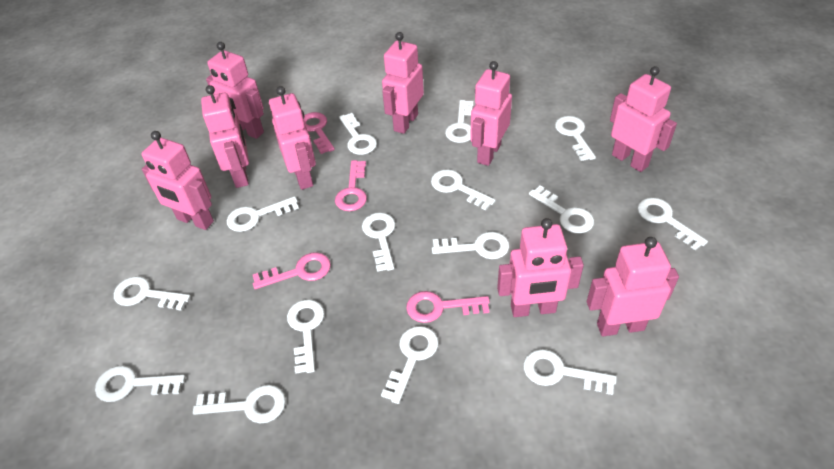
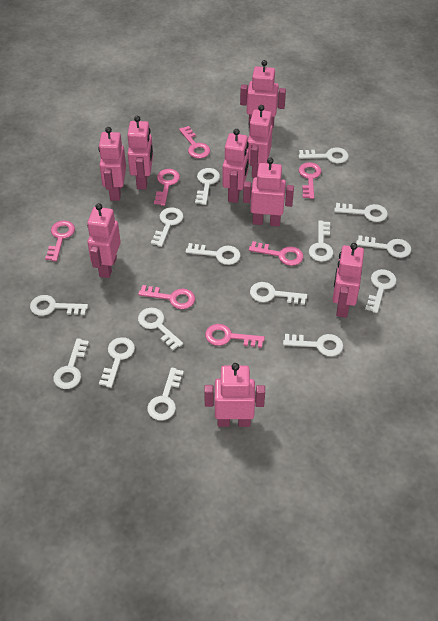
pink key: 4 -> 7

